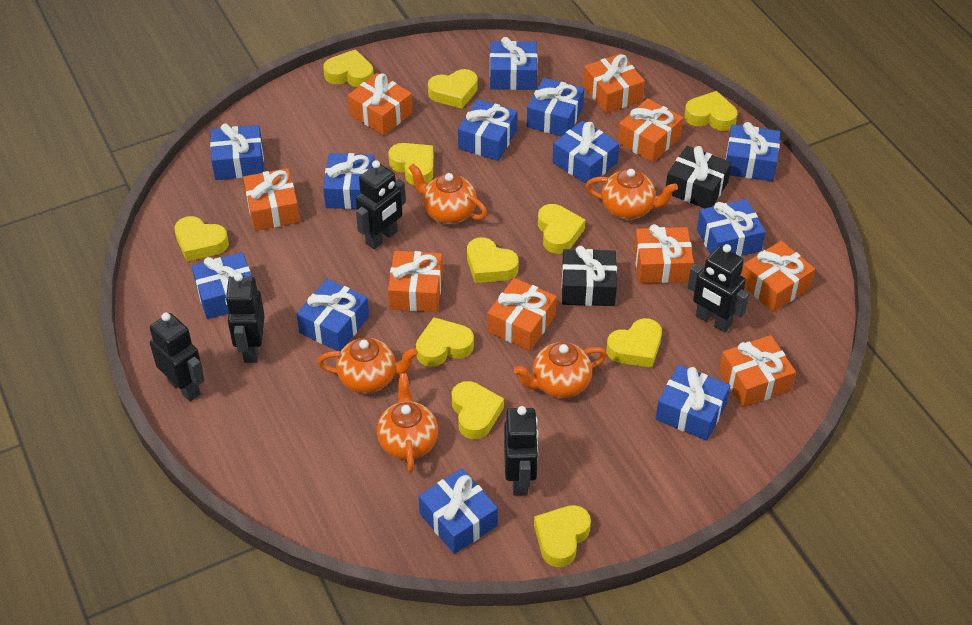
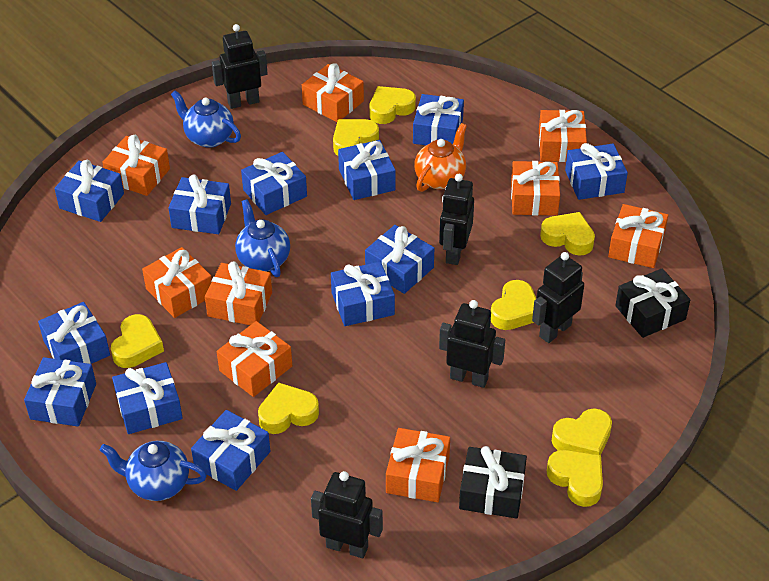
blue teapot: 0 -> 3
orange teapot: 5 -> 1
yellow heart: 11 -> 8

